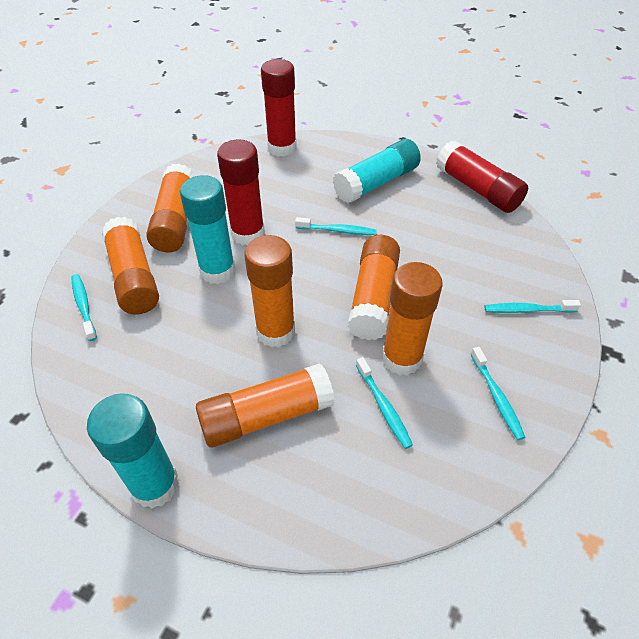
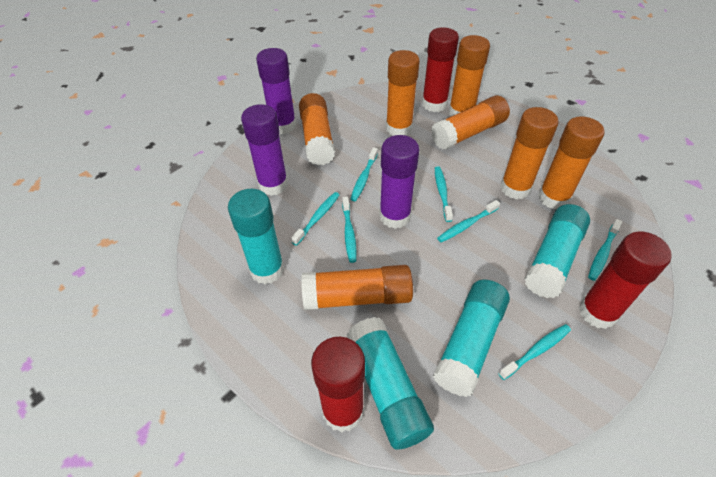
orange glue stick: 6 -> 7
purple glue stick: 0 -> 3
turquoise glue stick: 3 -> 4
turquoise toothbrush: 5 -> 7

